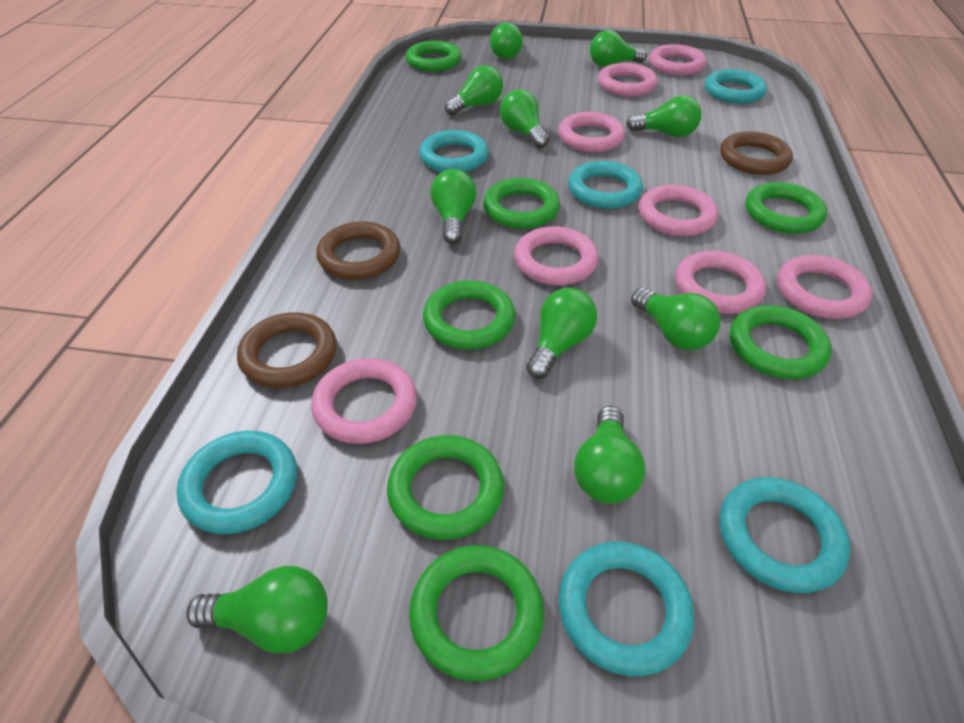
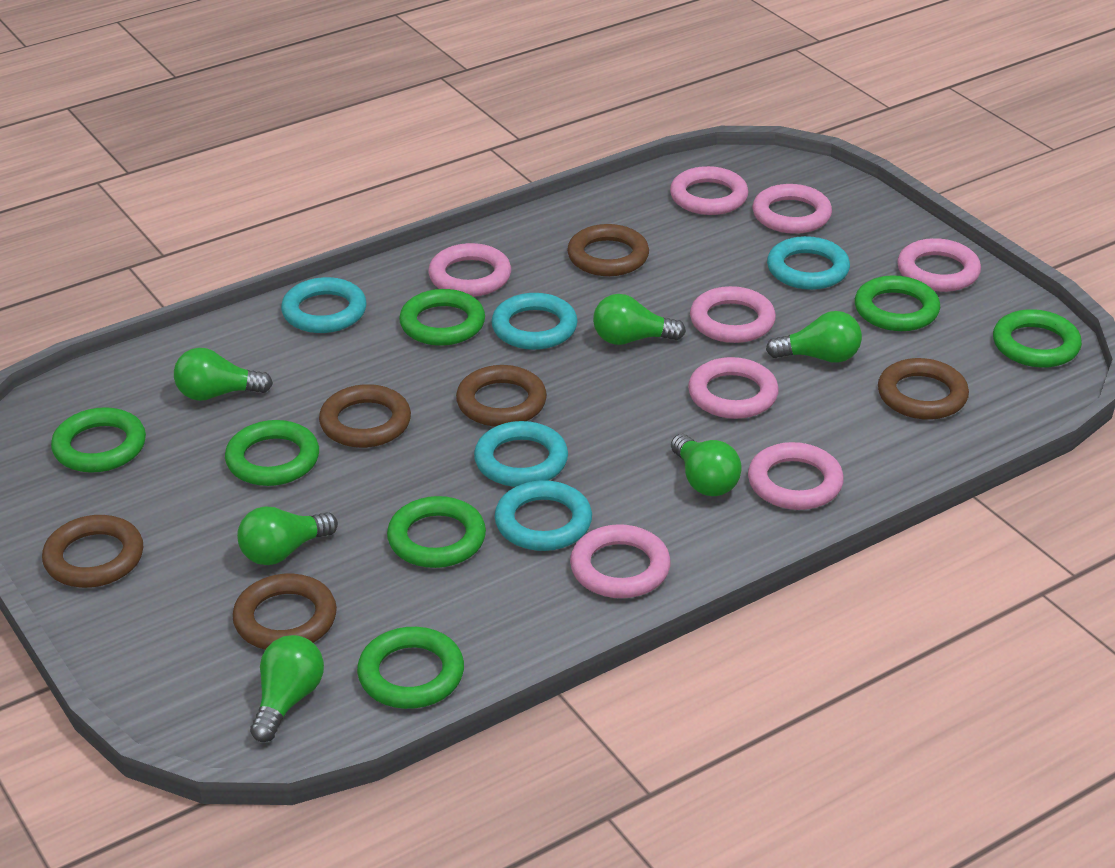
brown ring: 3 -> 6
green light bulb: 10 -> 6
turquoise ring: 6 -> 5

